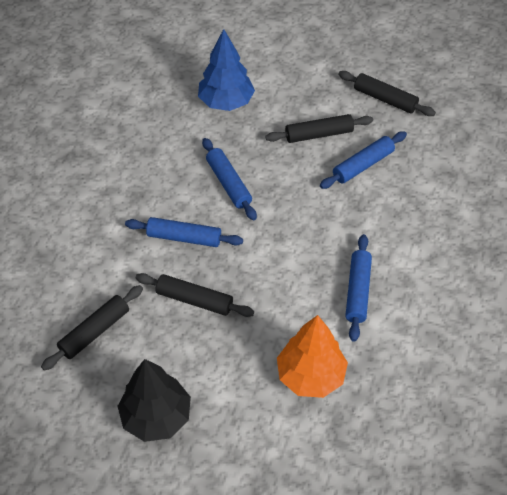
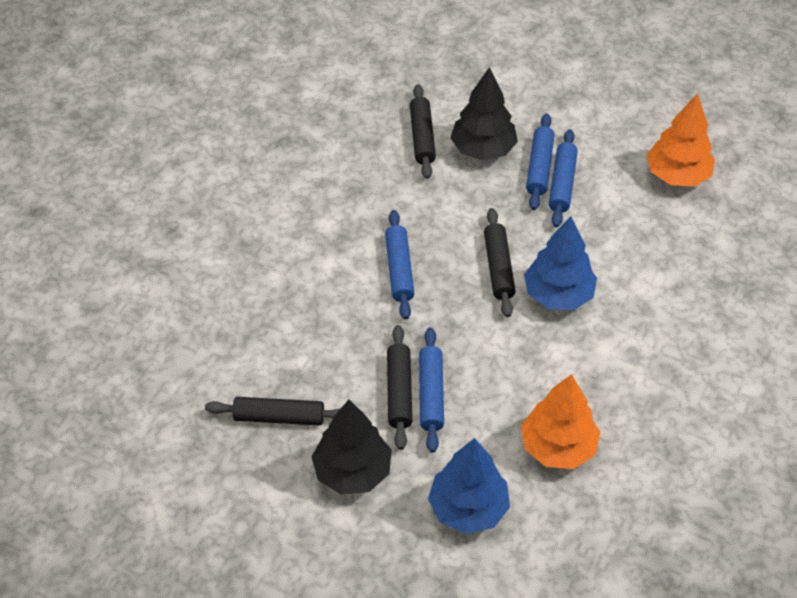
black tree: 1 -> 2
blue tree: 1 -> 2
orange tree: 1 -> 2

